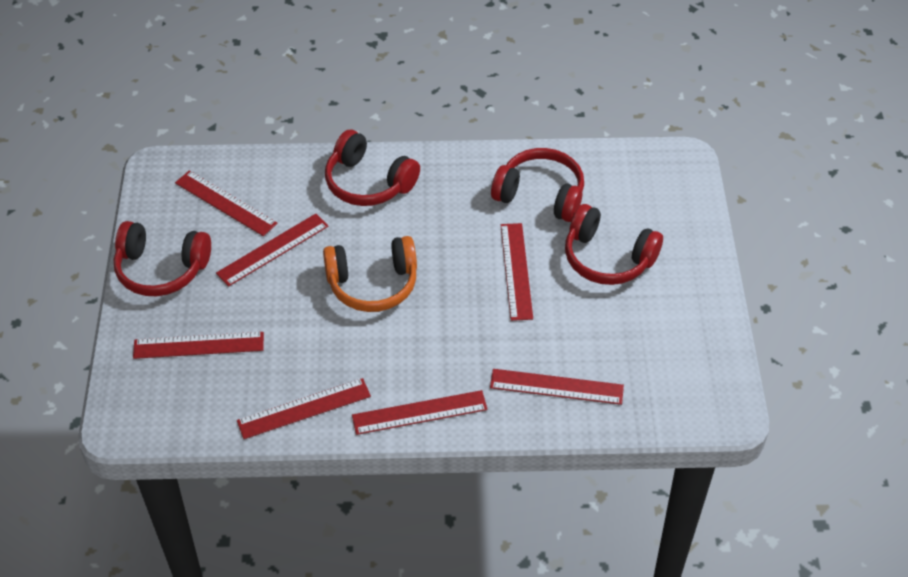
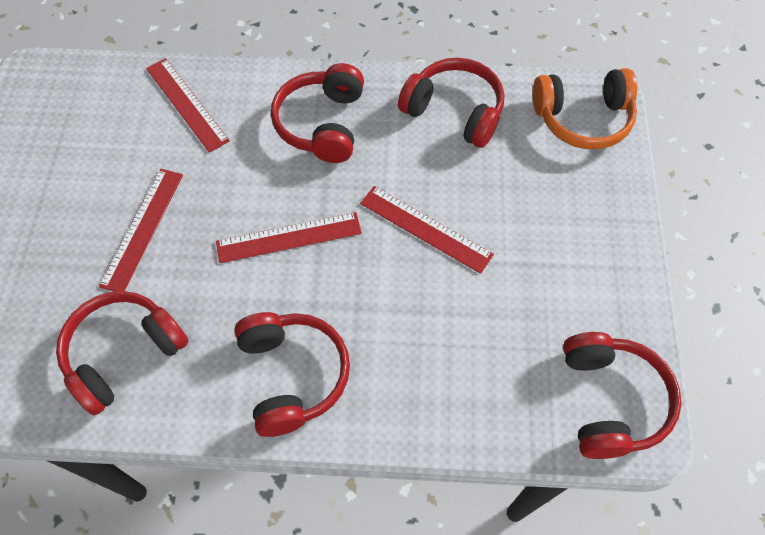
red headphones: 4 -> 5
red ruler: 7 -> 4

